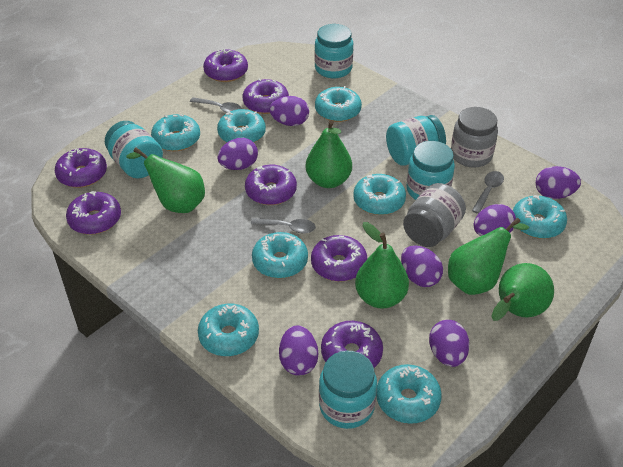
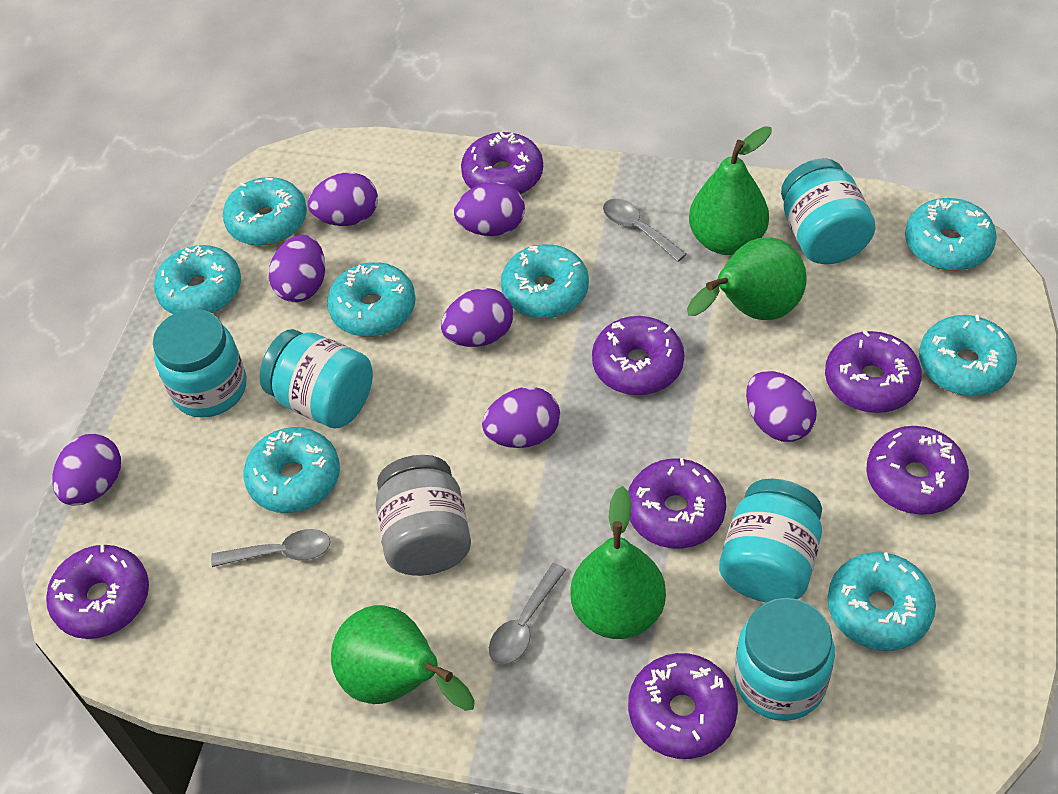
green pear: 5 -> 4
grey jar: 2 -> 1

